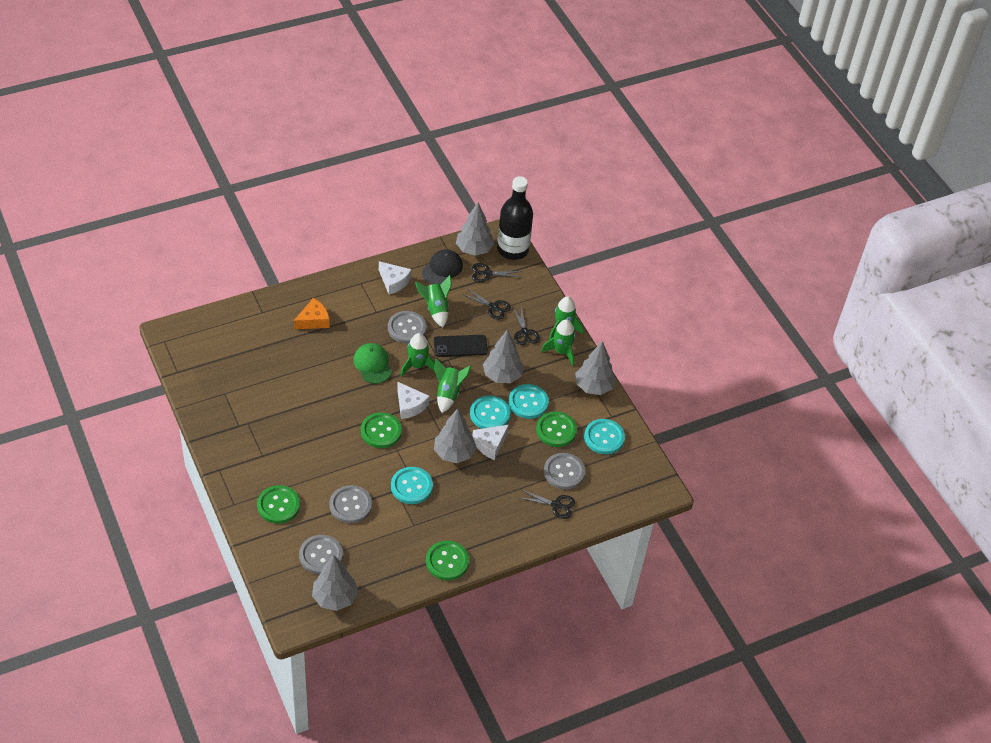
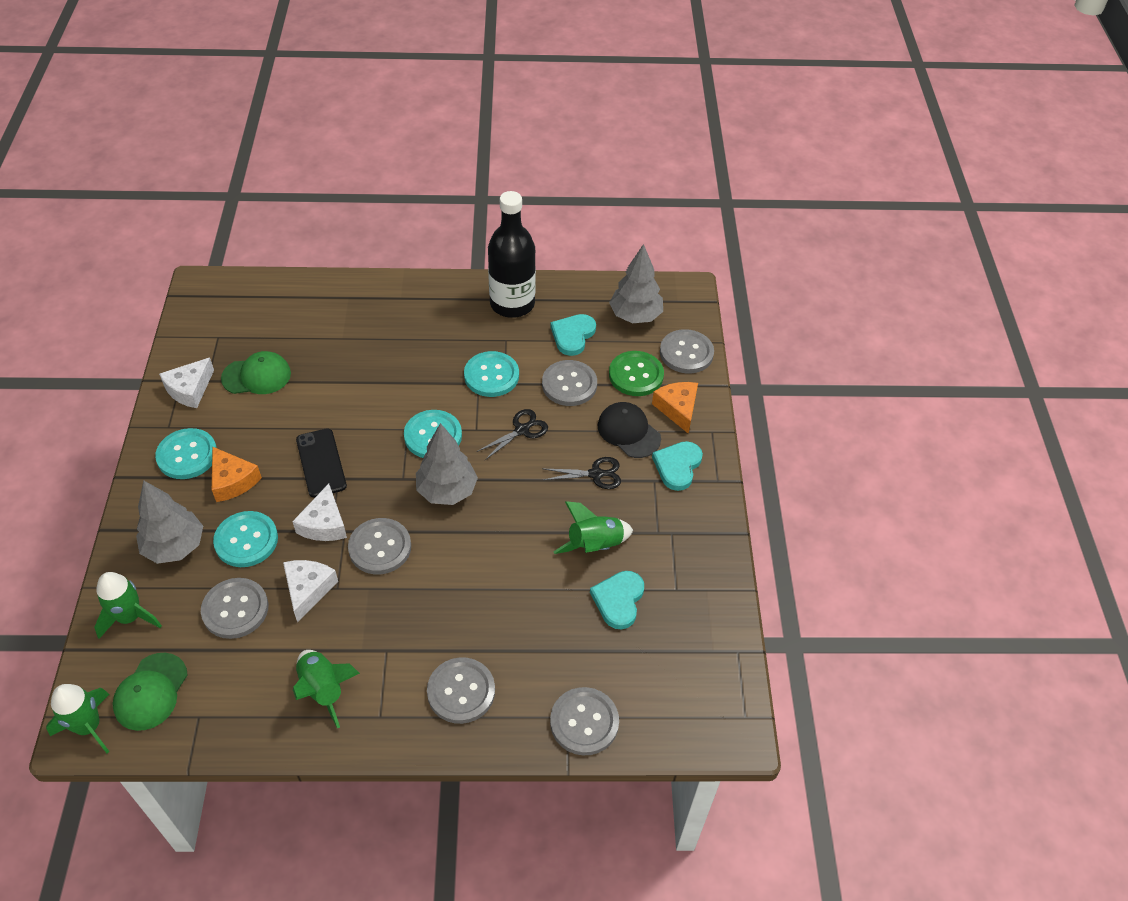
black scissors: 4 -> 2
green button: 4 -> 1
green cap: 1 -> 2
green rocket: 5 -> 4
grey button: 4 -> 6
grey tree: 5 -> 3
orange cheese: 1 -> 2
turquoise heart: 0 -> 3

